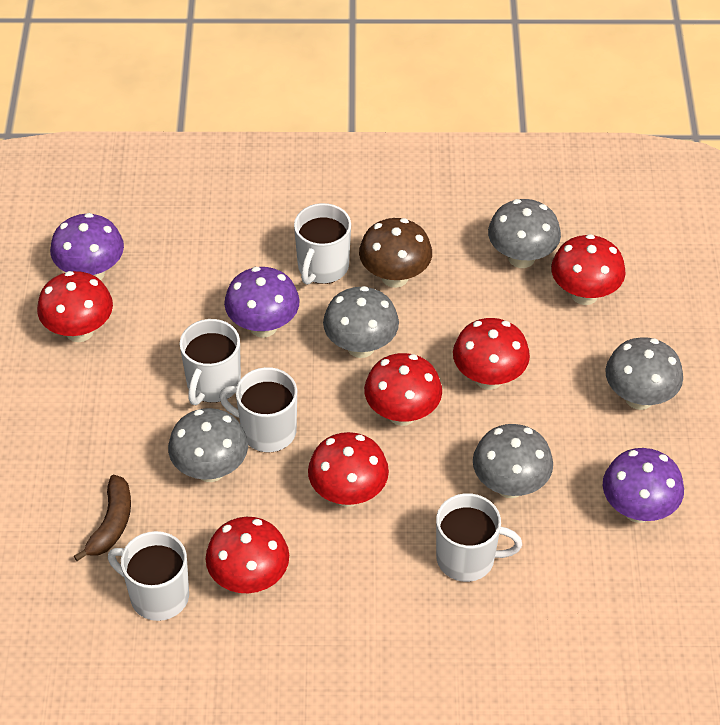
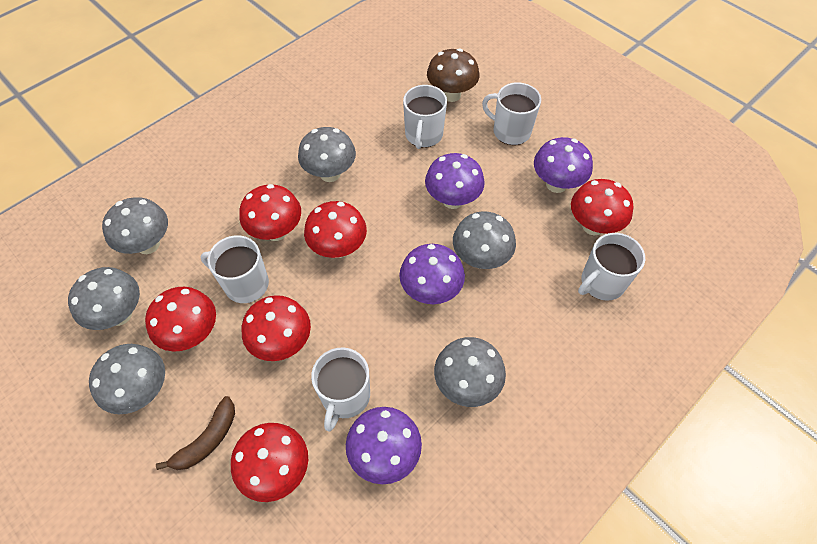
grey mushroom: 5 -> 6
purple mushroom: 3 -> 4

